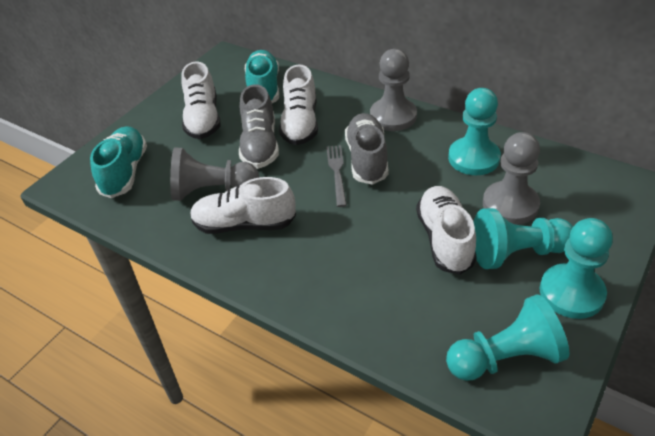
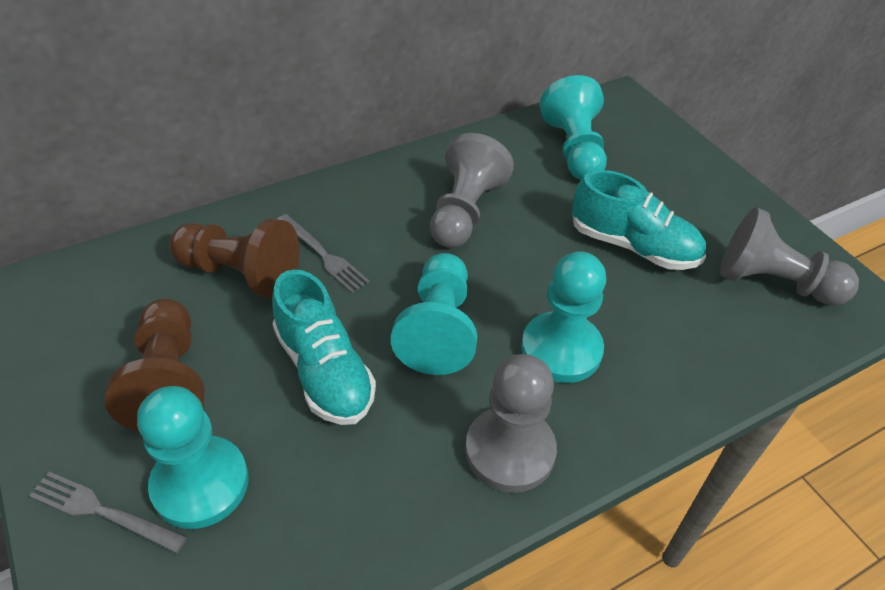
brown pawn: 0 -> 2
grey fork: 1 -> 2
grey shoe: 2 -> 0
white shoe: 4 -> 0

